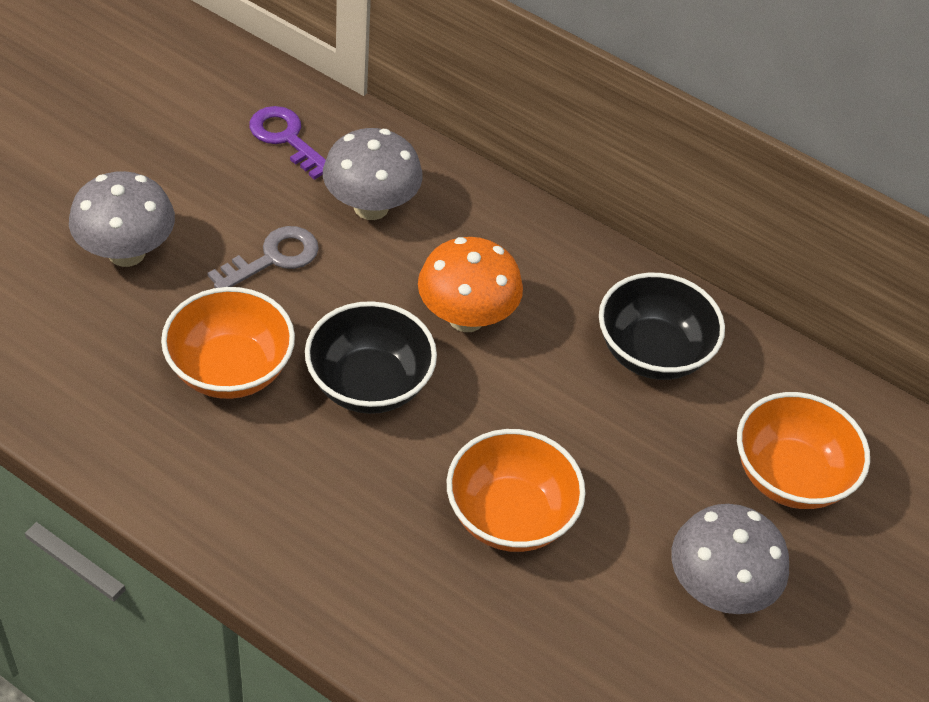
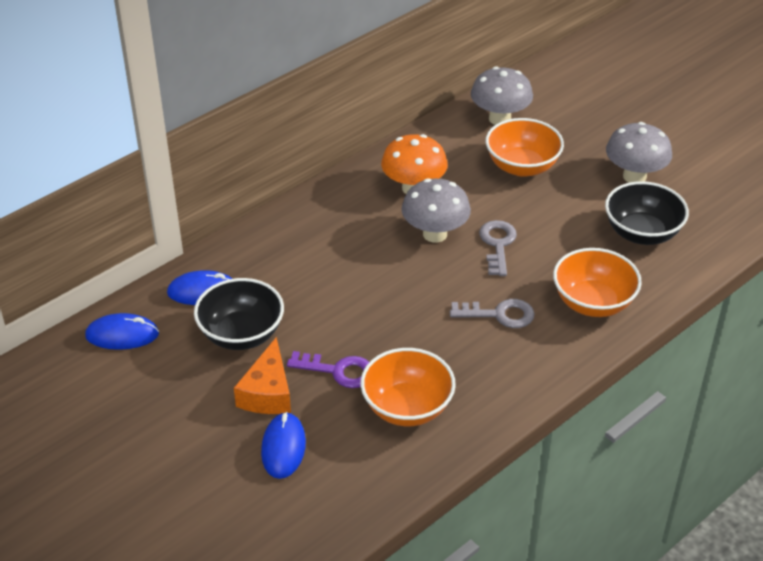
blue mouse: 0 -> 3
grey key: 1 -> 2
orange cheese: 0 -> 1

